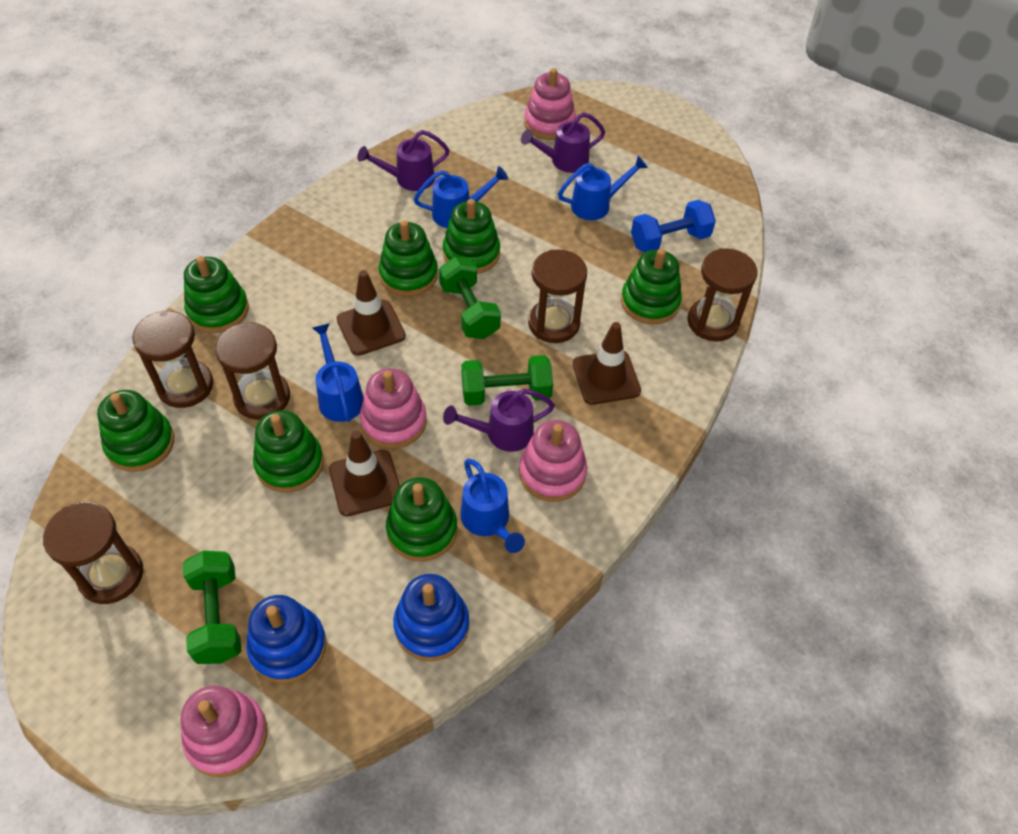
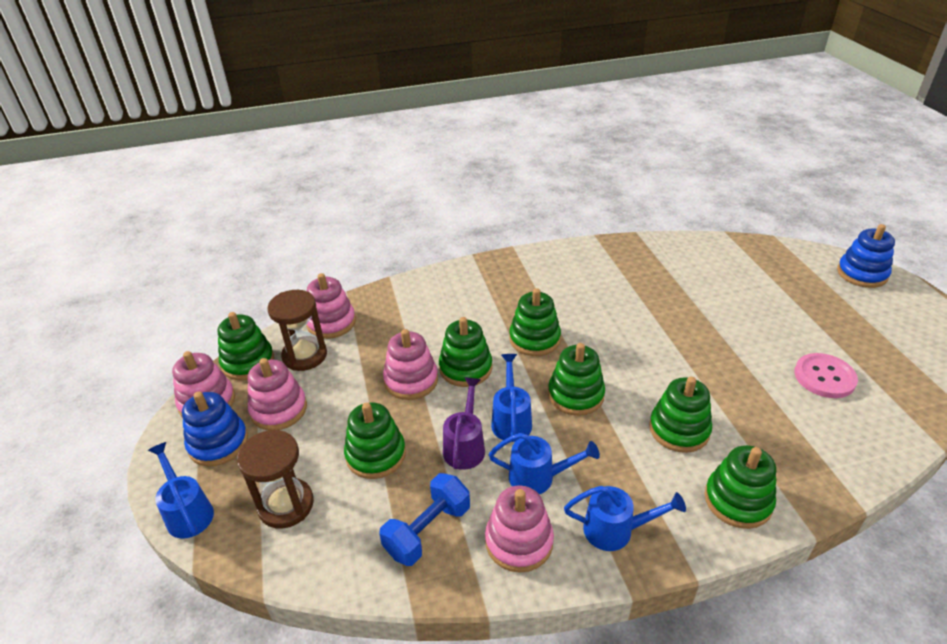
brown hourglass: 5 -> 2
brown traffic cone: 3 -> 0
green dumbbell: 3 -> 0
pink button: 0 -> 1
pink stacking toy: 4 -> 5
purple watering can: 3 -> 1

